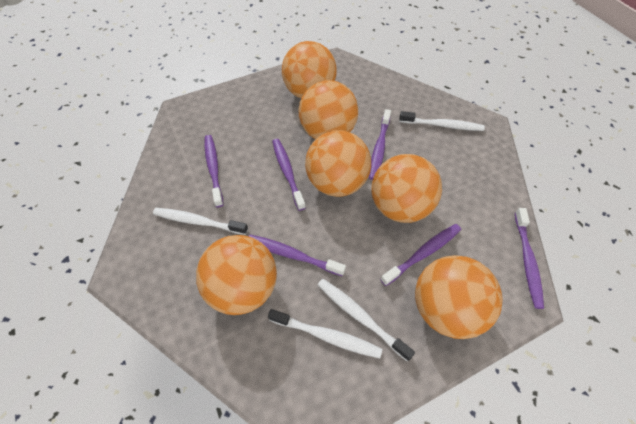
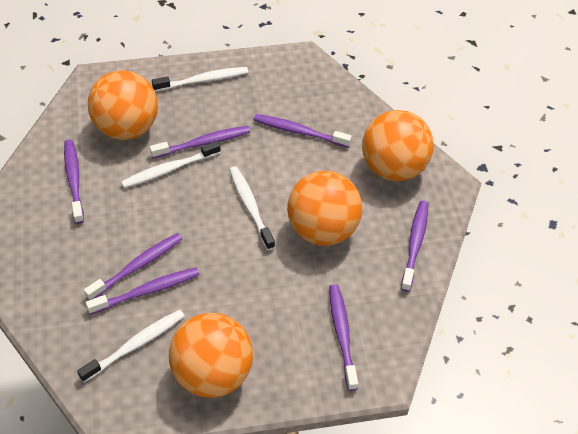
orange ball: 6 -> 4
purple toothbrush: 6 -> 7

